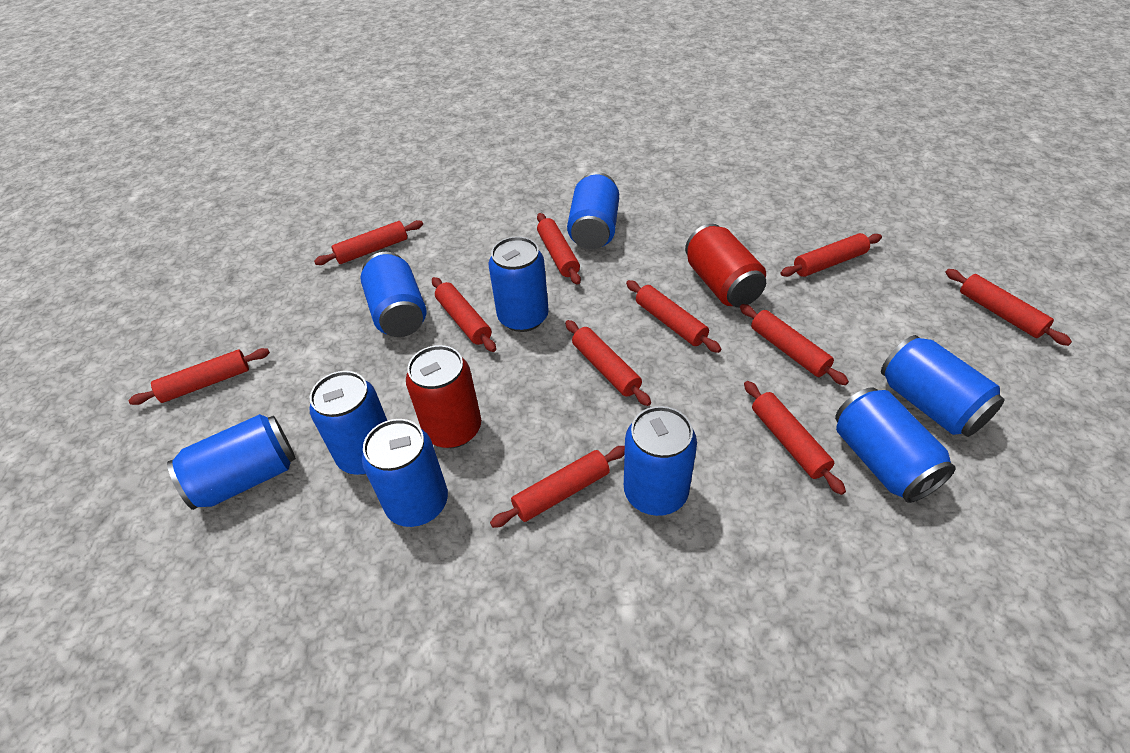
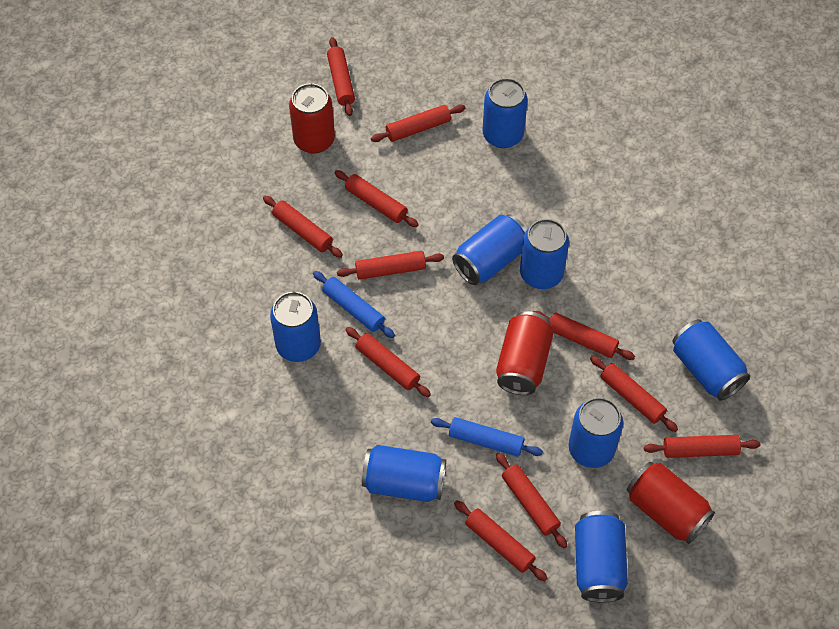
blue can: 9 -> 8
blue rolling pin: 0 -> 2
red can: 2 -> 3

